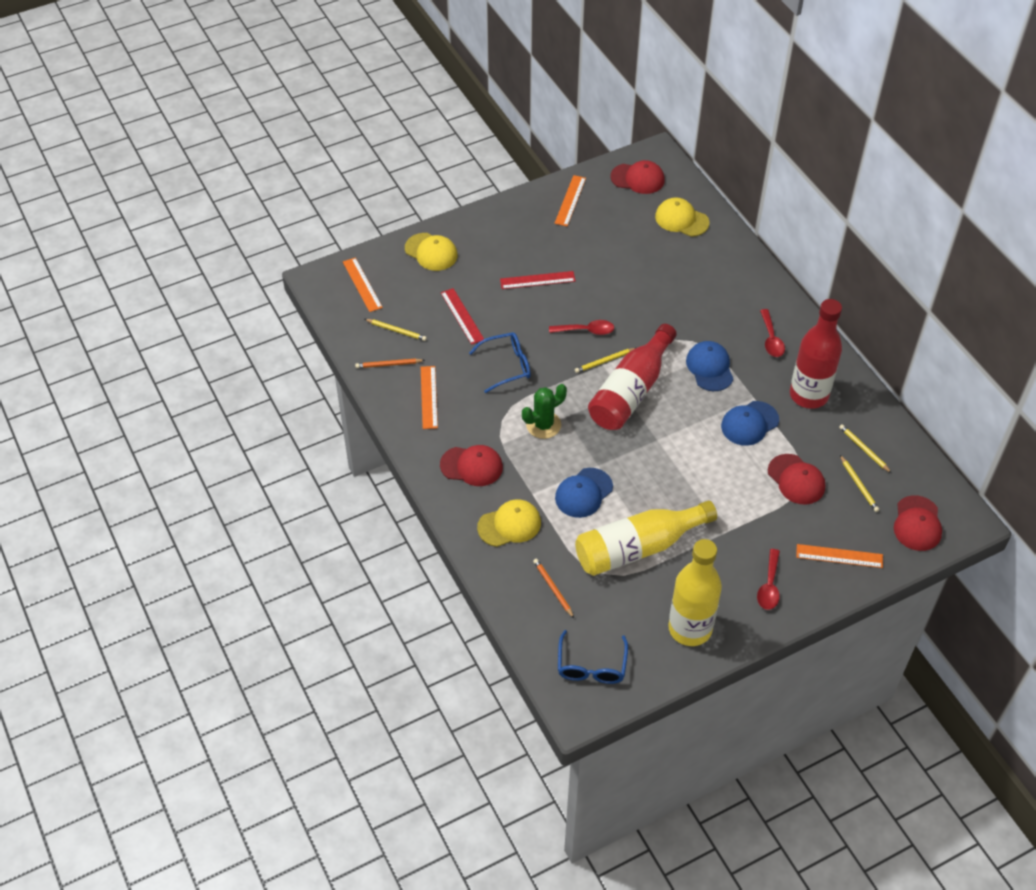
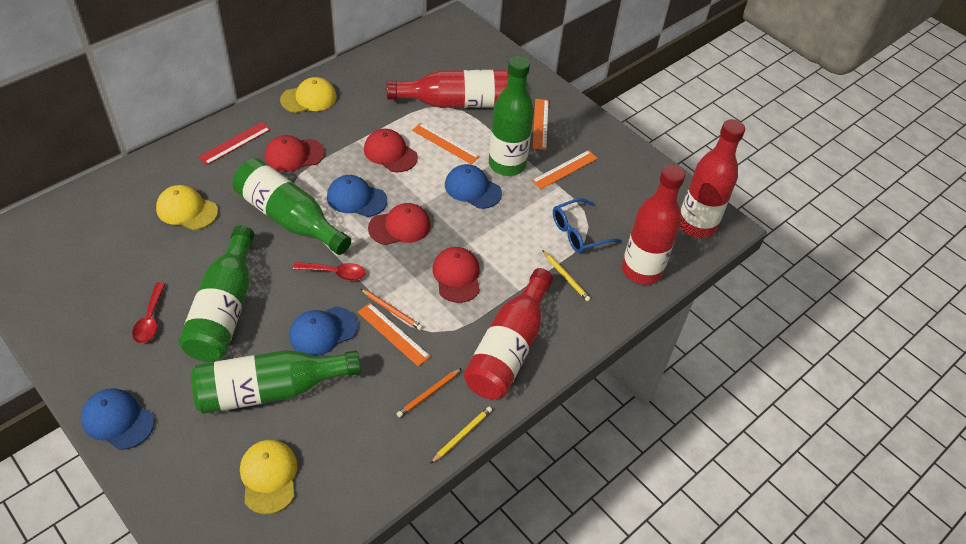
blue cap: 3 -> 4
blue glasses: 2 -> 1
green bottle: 0 -> 4
green cactus: 1 -> 0
red bottle: 2 -> 4
red ruler: 2 -> 1
red spoon: 3 -> 2
yellow bottle: 2 -> 0
yellow pencil: 4 -> 2

